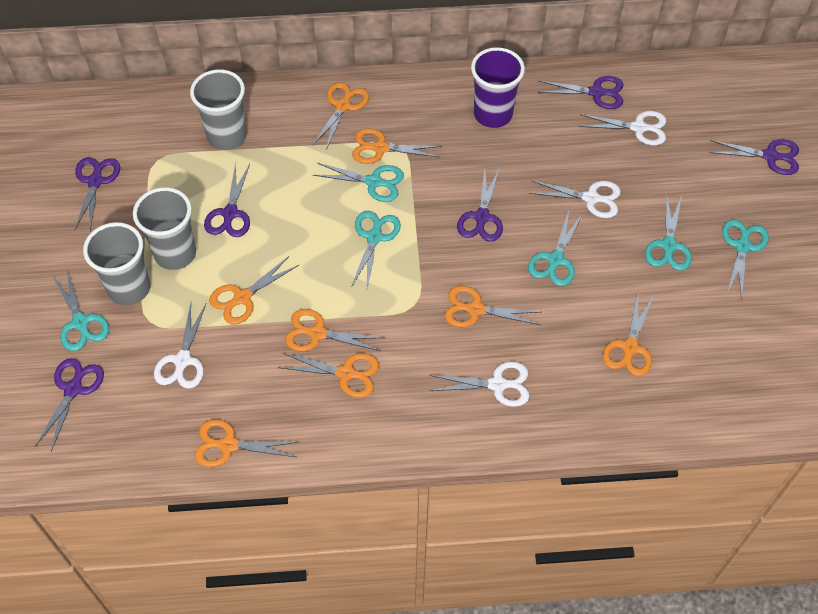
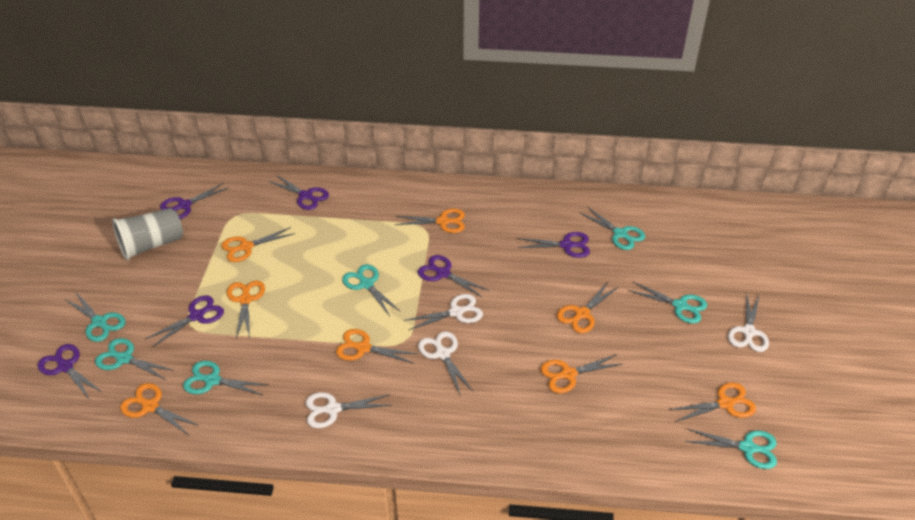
grey cup: 3 -> 1
purple cup: 1 -> 0
turquoise scissors: 6 -> 7

